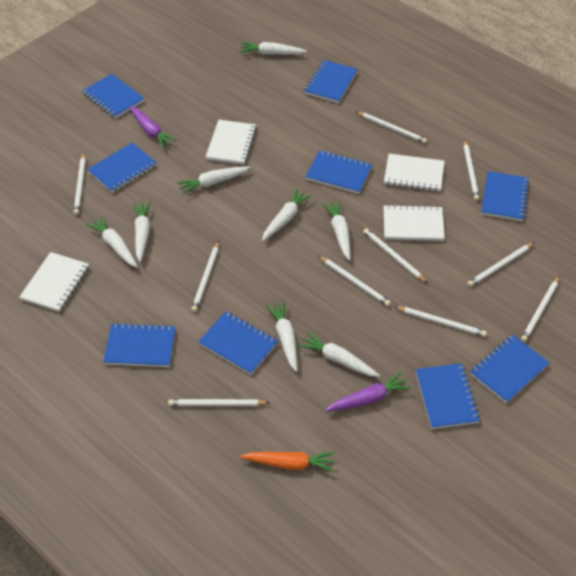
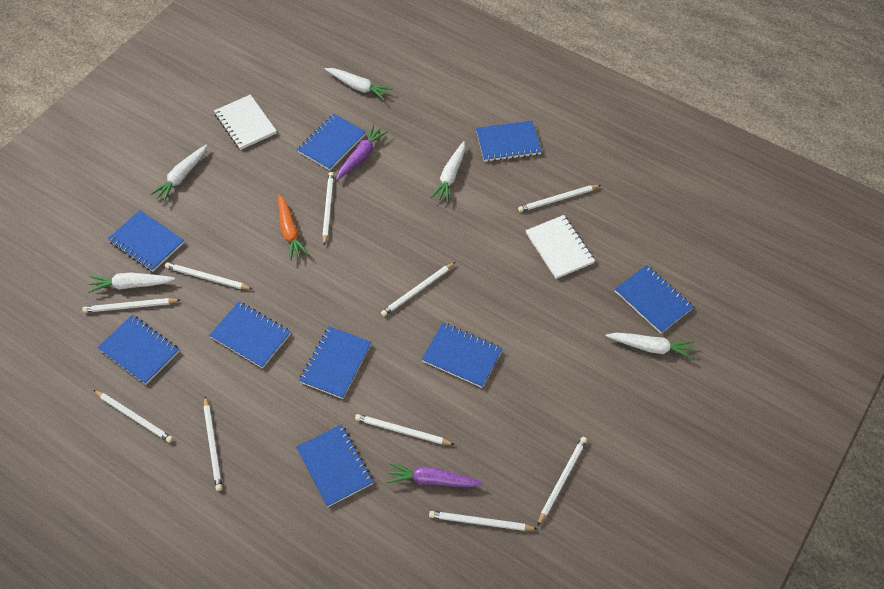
white carrot: 8 -> 5
white notebook: 4 -> 2

